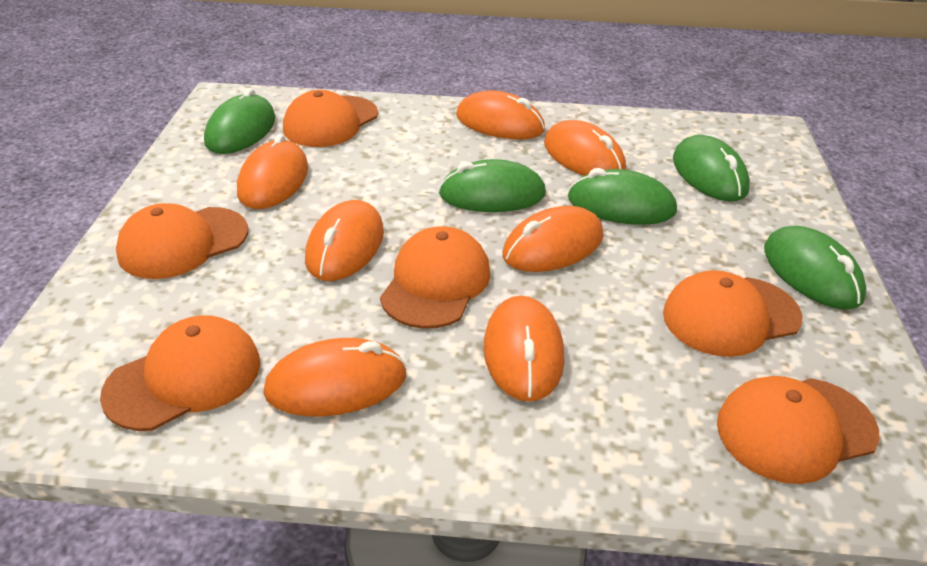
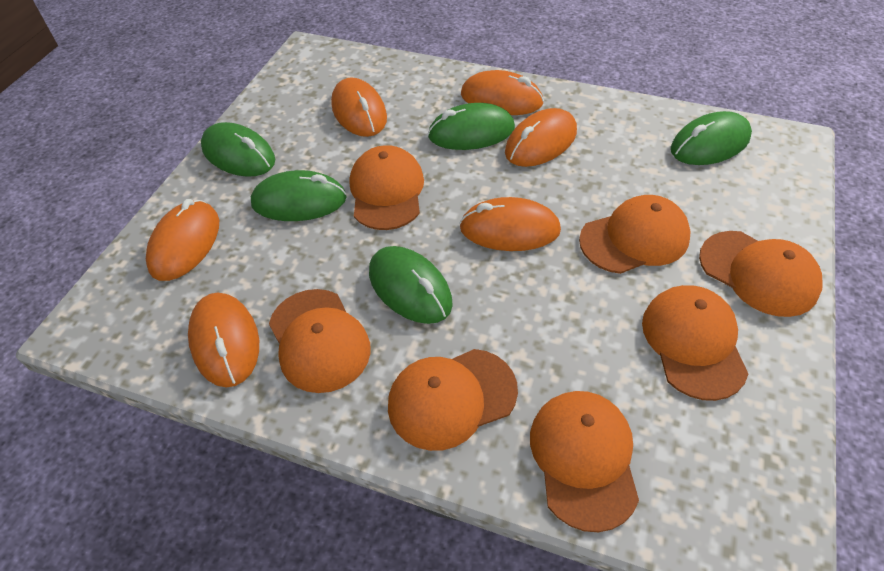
orange cap: 6 -> 7
orange mouse: 7 -> 6

